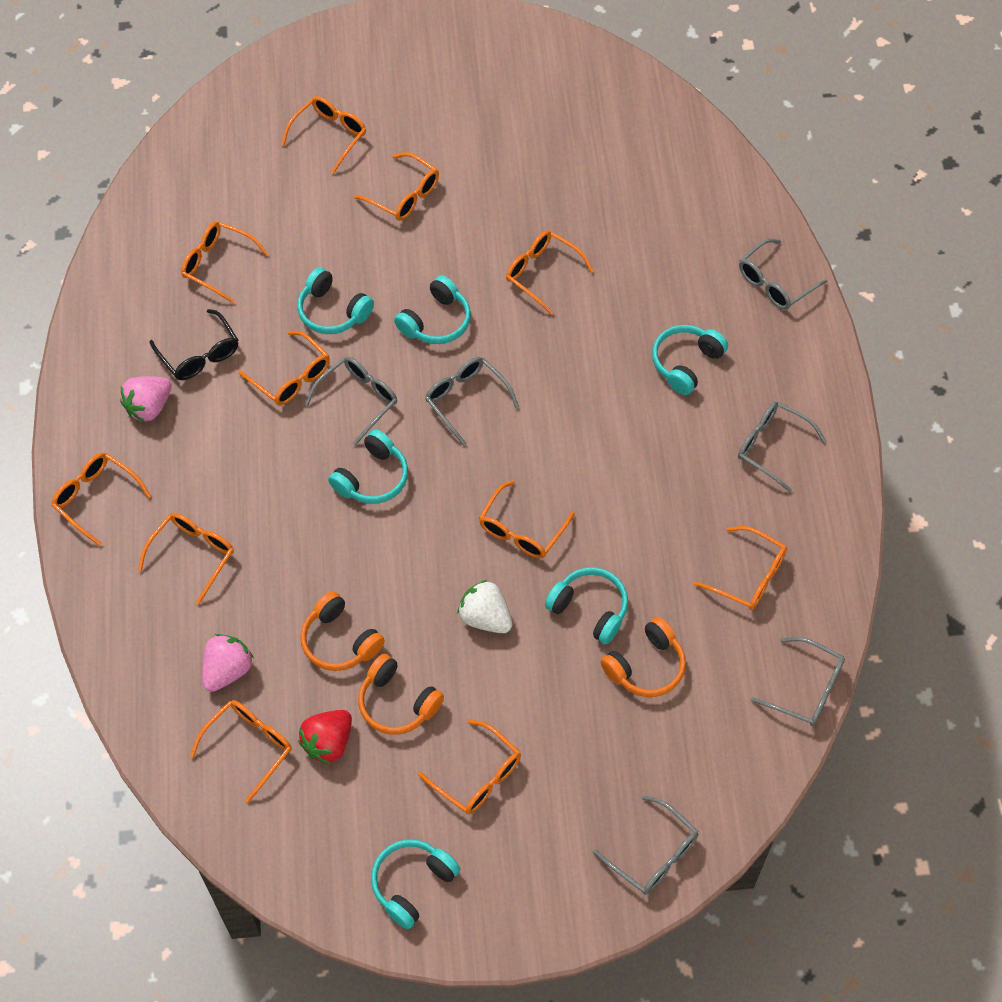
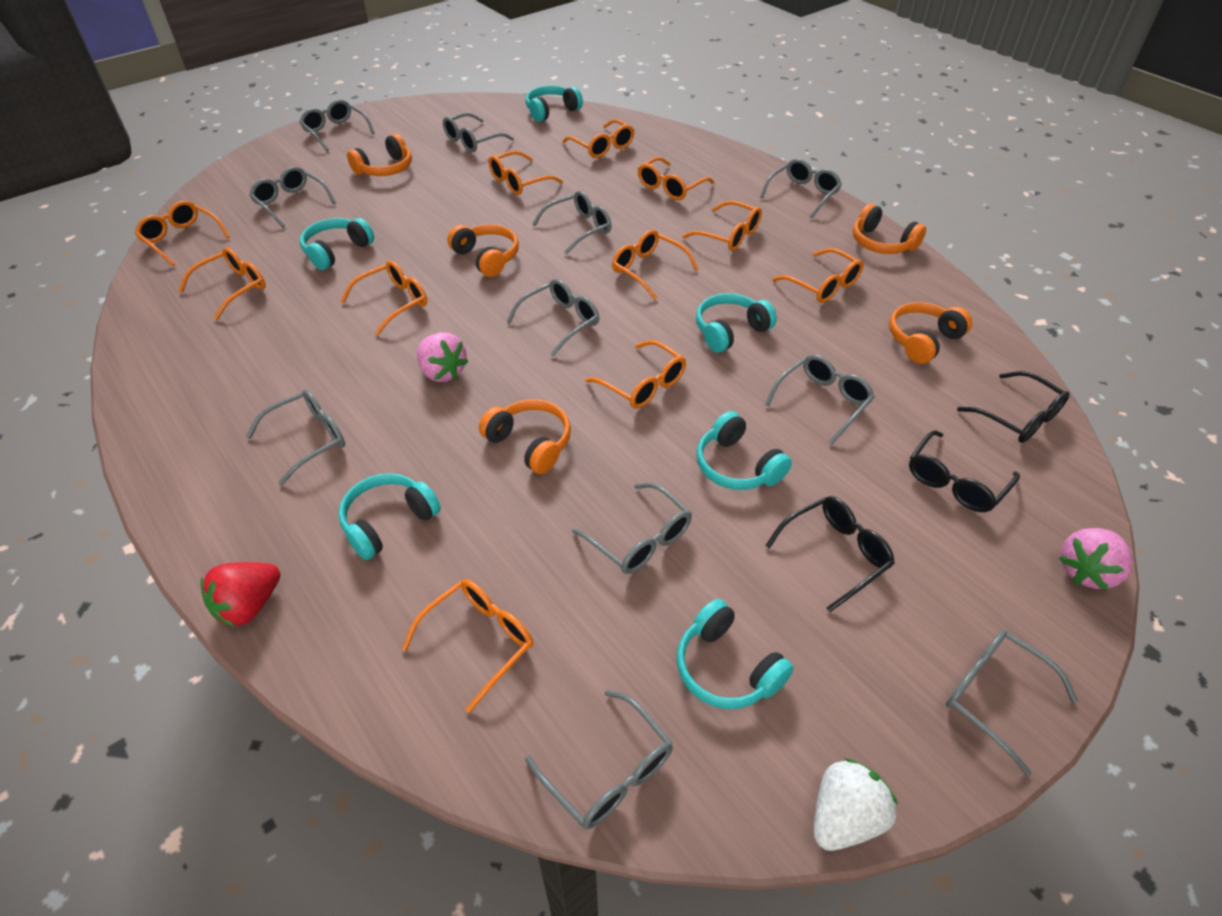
black glasses: 1 -> 3
grey glasses: 6 -> 11
orange headphones: 3 -> 5

